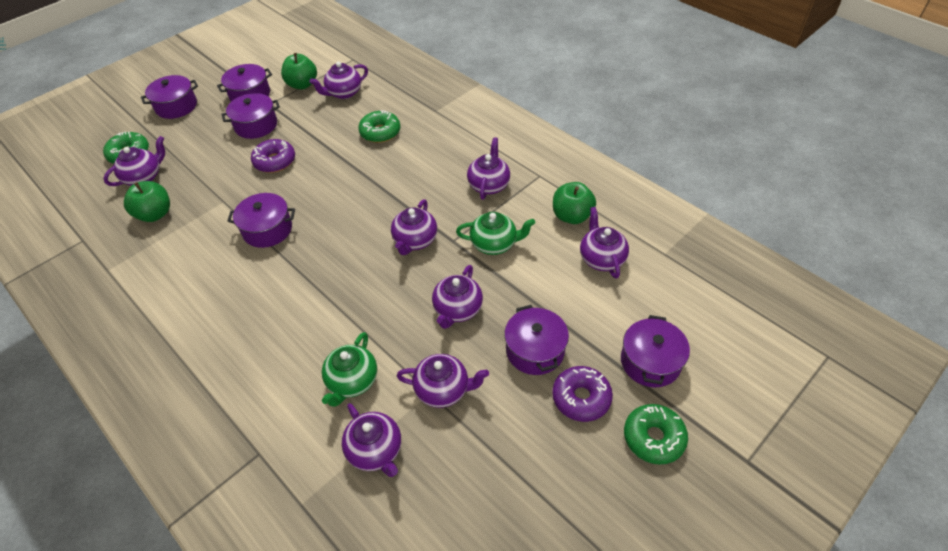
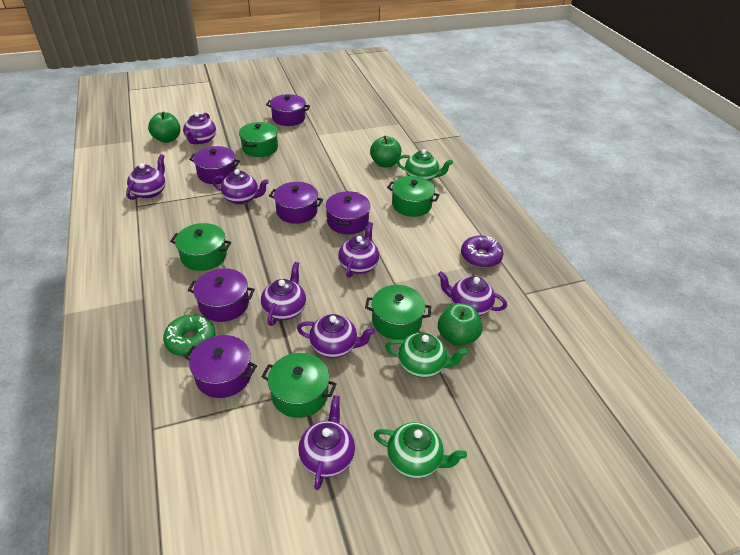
green donut: 3 -> 1
green pot: 0 -> 5
green teapot: 2 -> 3
purple donut: 2 -> 1

